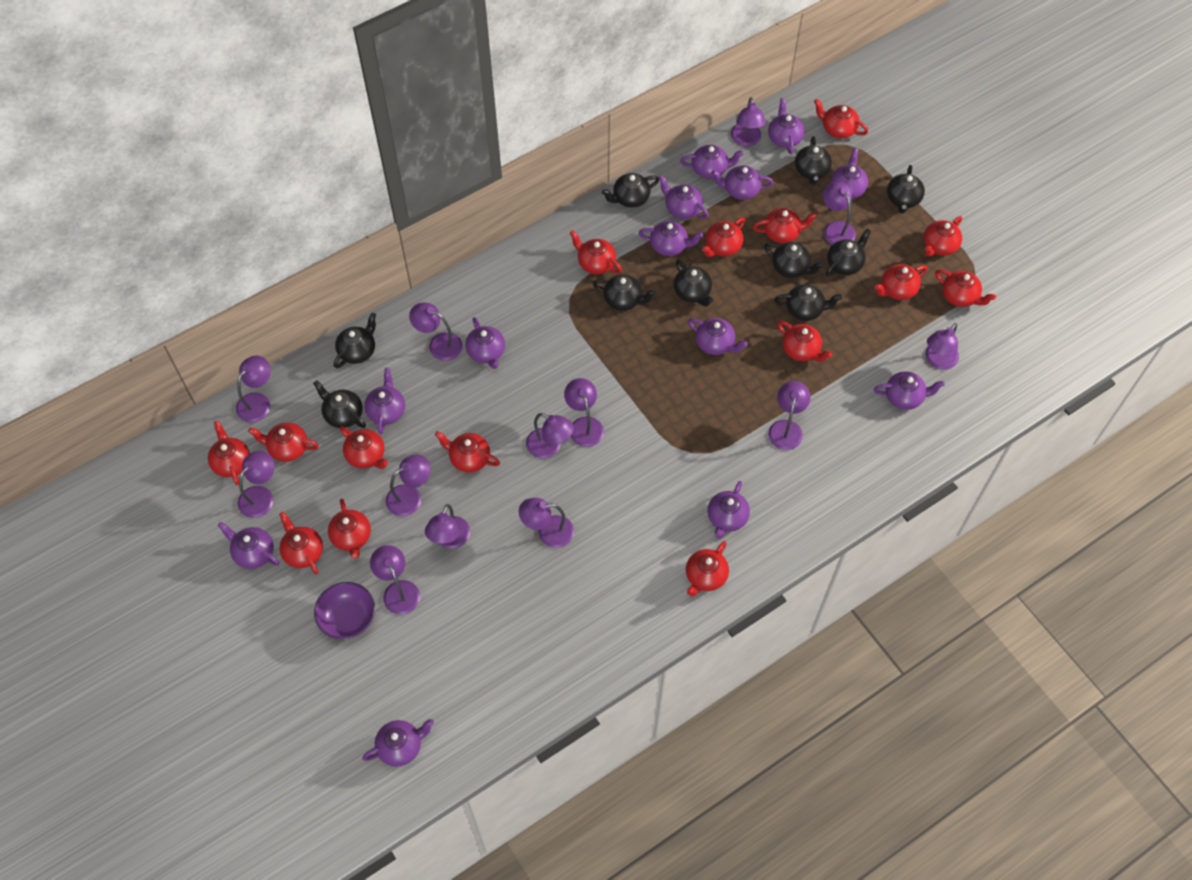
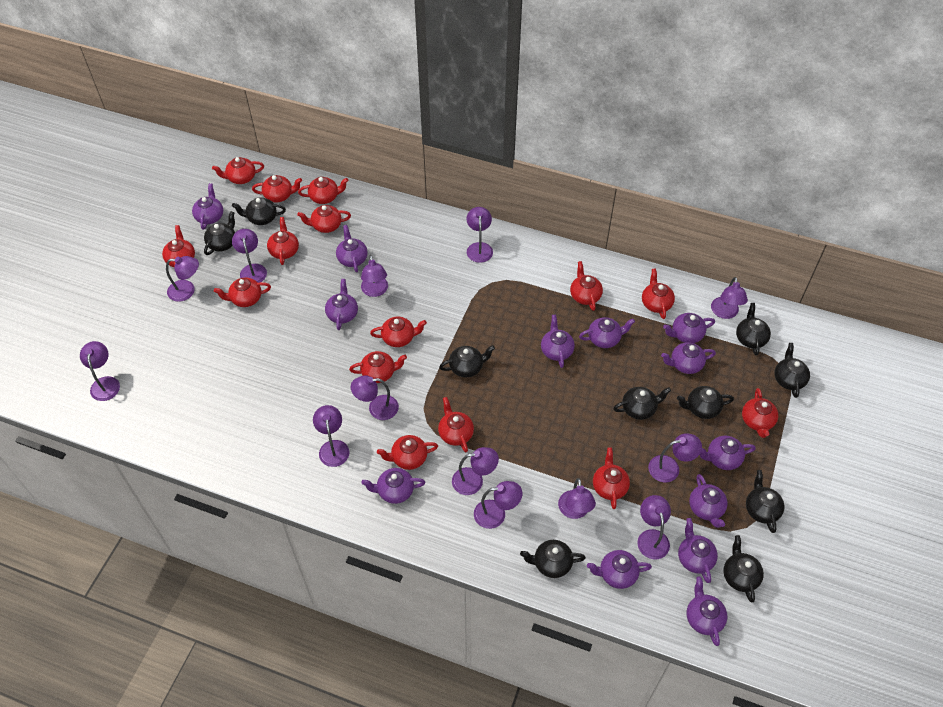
purple bowl: 1 -> 0

